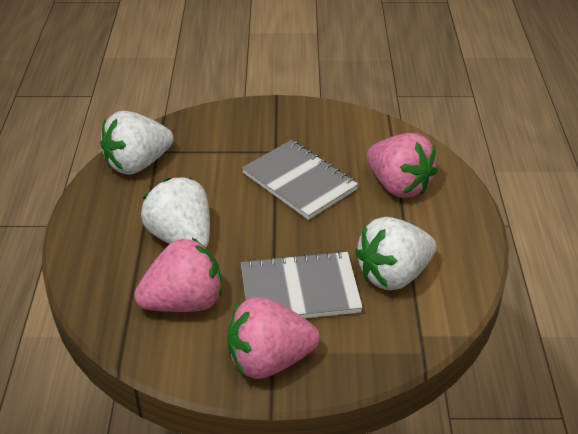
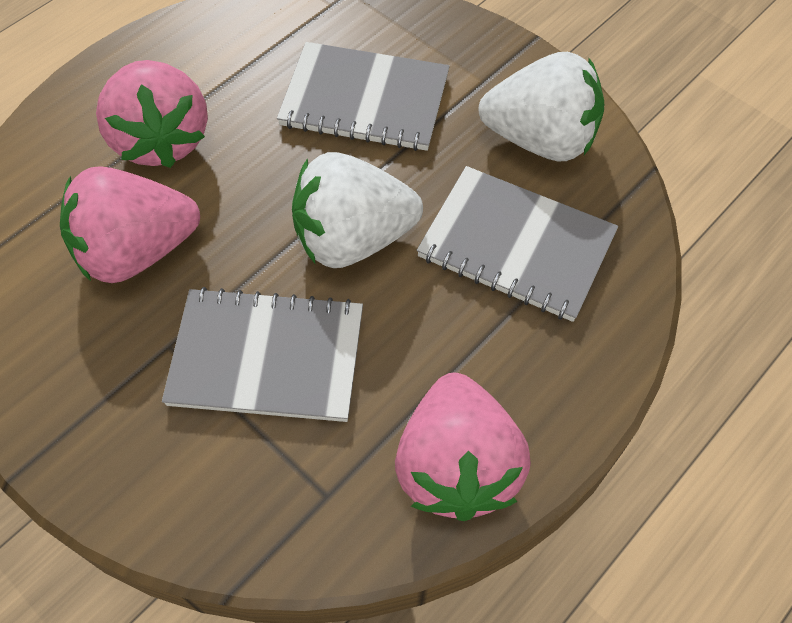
grey notebook: 2 -> 3
white strawberry: 3 -> 2

